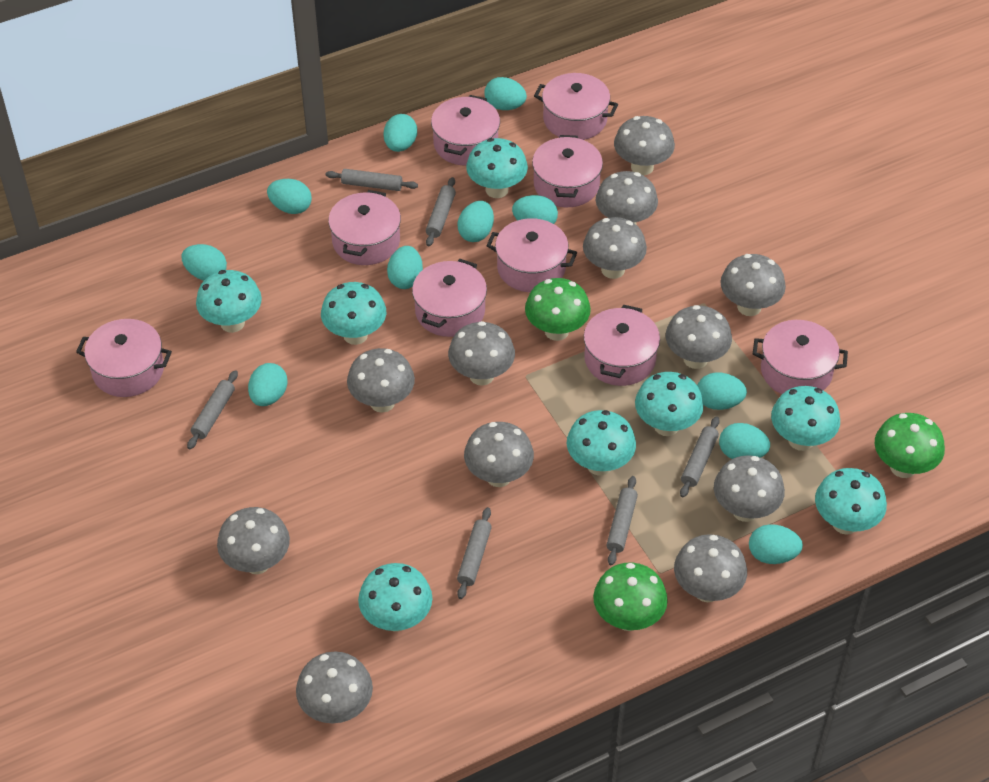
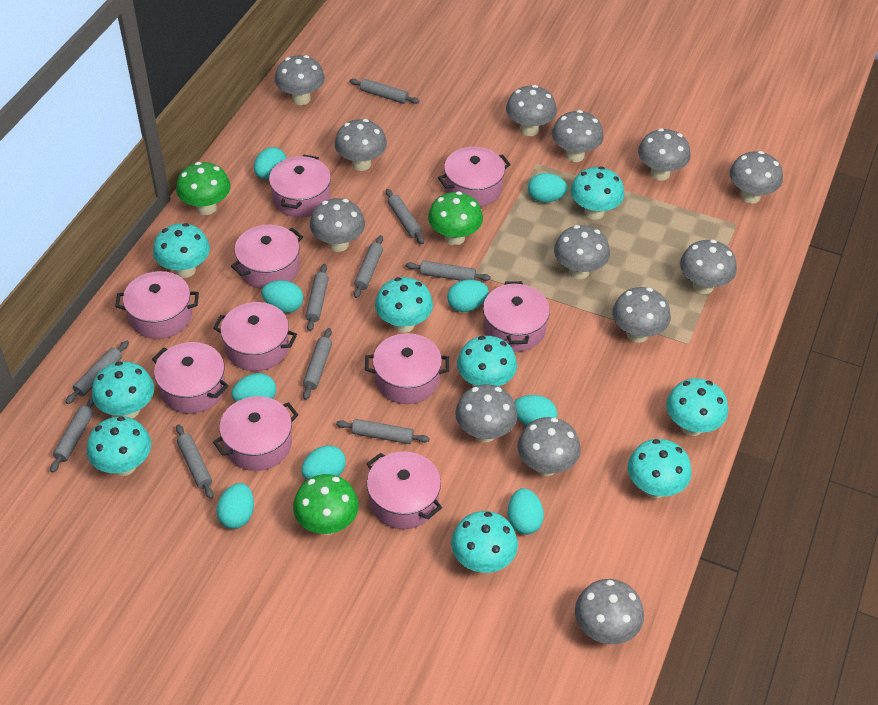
grey mushroom: 12 -> 13
grey rolling pin: 6 -> 10
pink pot: 9 -> 10
turquoise egg: 11 -> 9
turquoise mushroom: 8 -> 9

